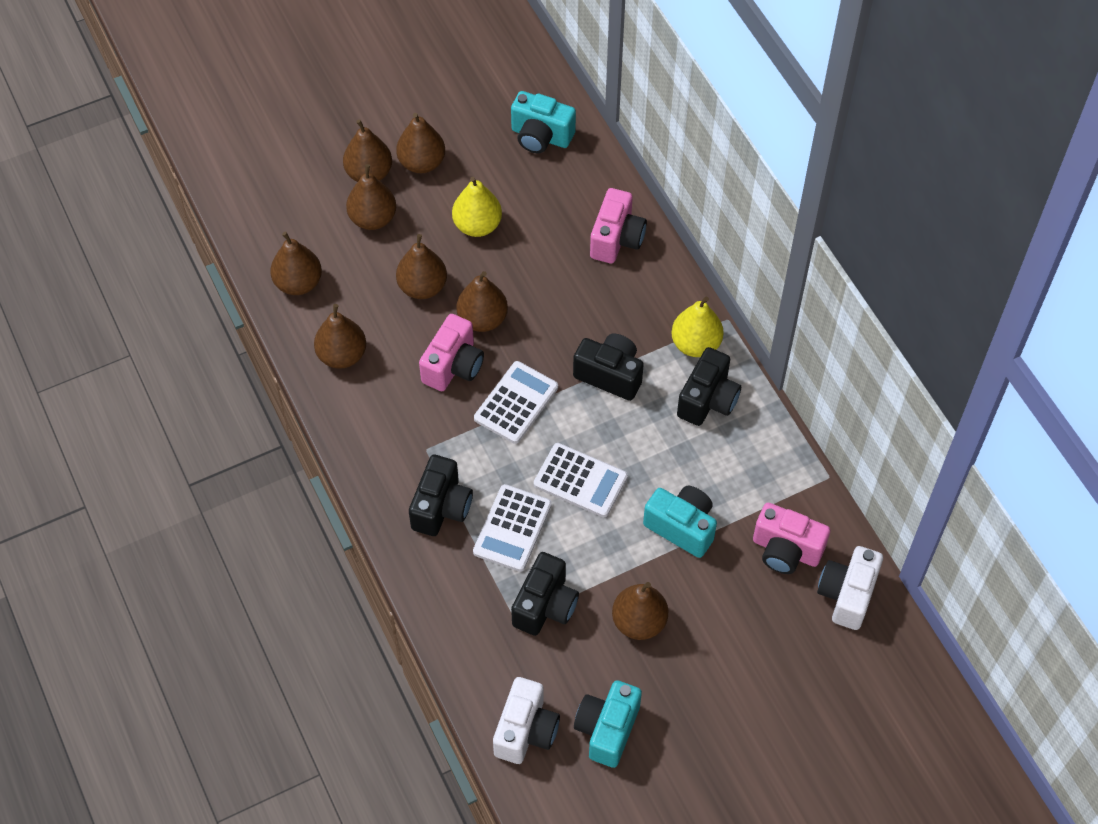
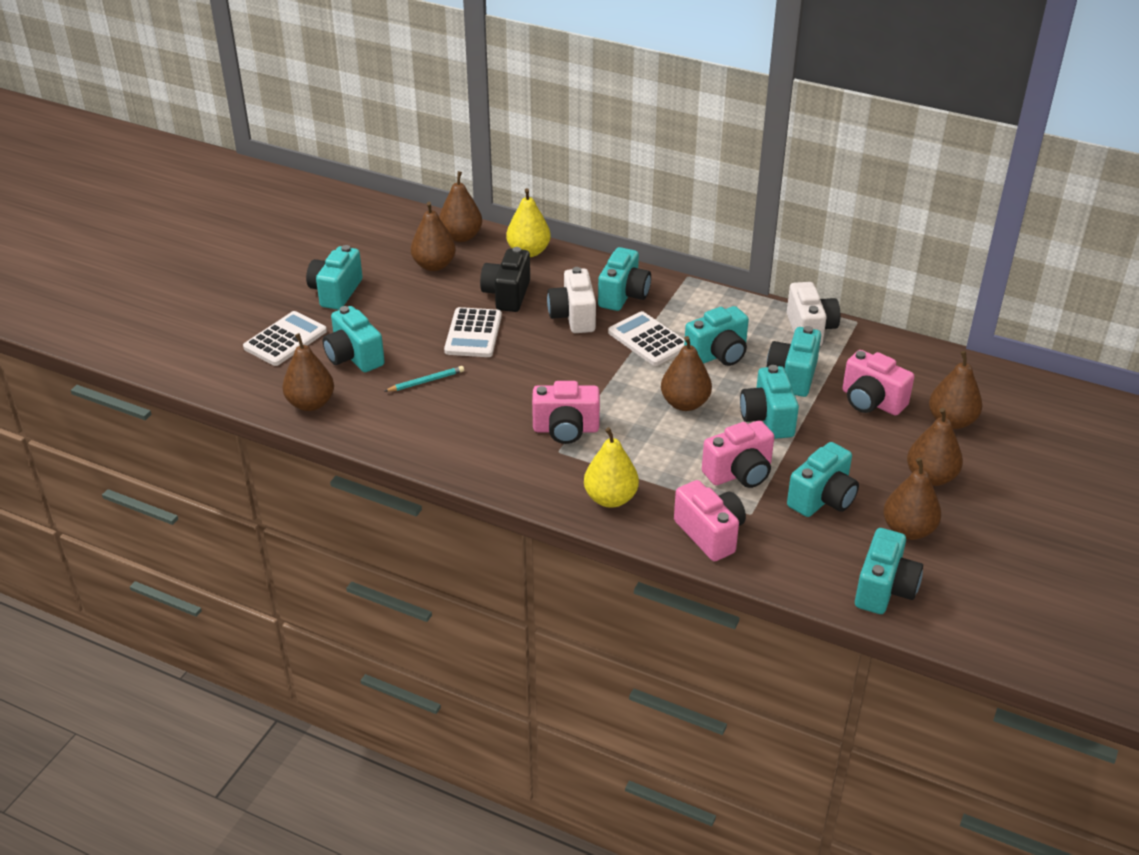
black camera: 4 -> 1
brown pear: 8 -> 7
pink camera: 3 -> 4
turquoise camera: 3 -> 8
turquoise pencil: 0 -> 1

